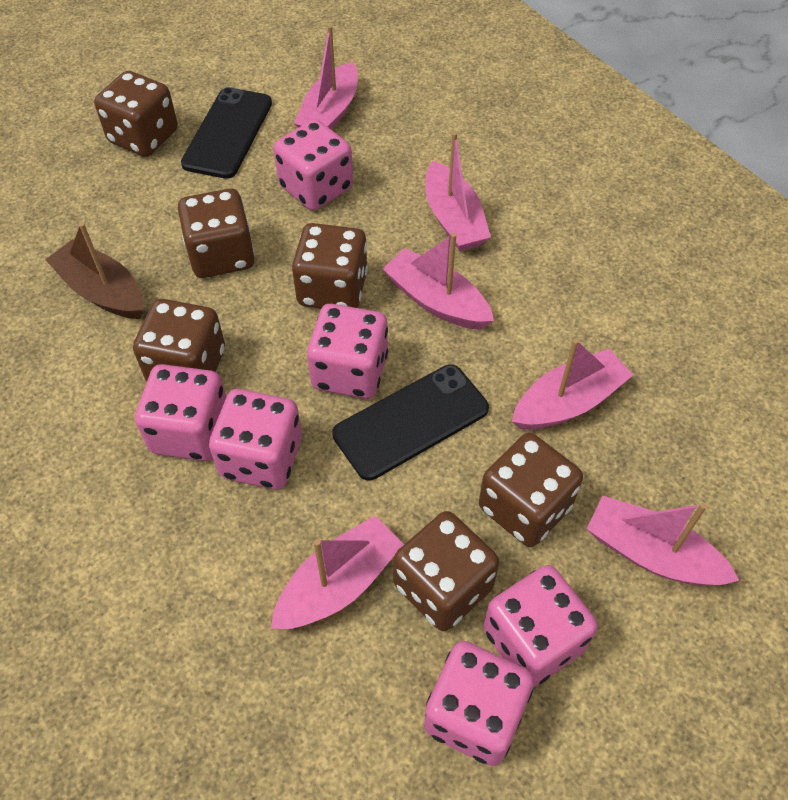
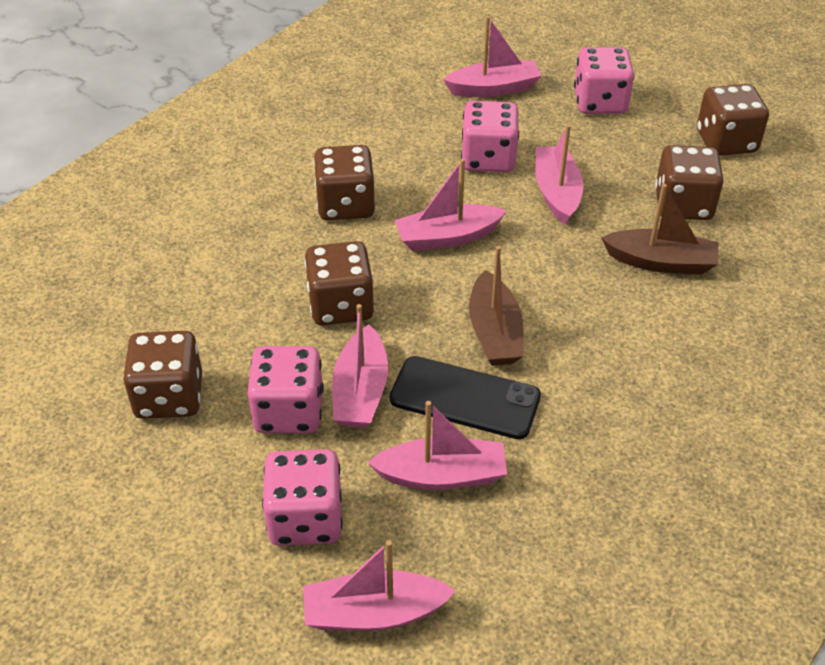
black phone: 2 -> 1
brown boat: 1 -> 2
brown dice: 6 -> 5
pink dice: 6 -> 4

